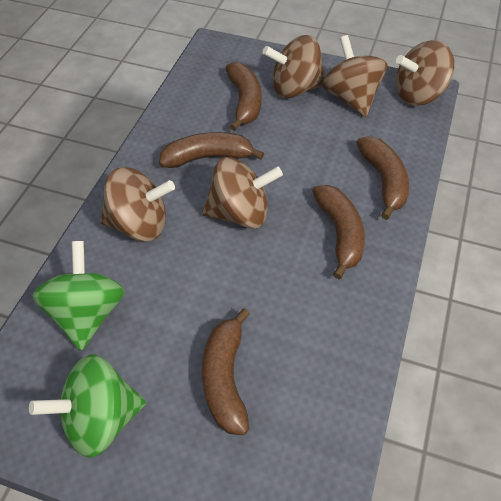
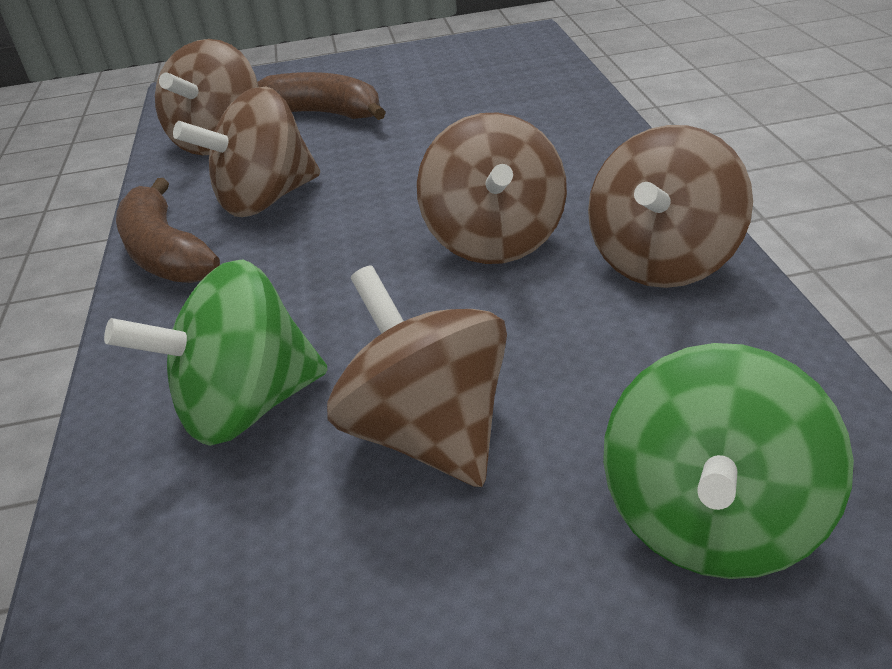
brown banana: 5 -> 2

